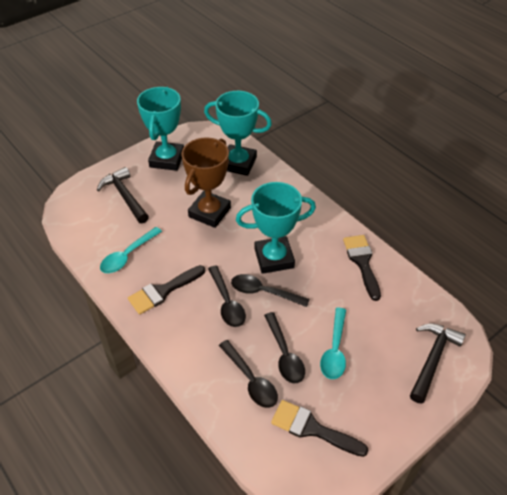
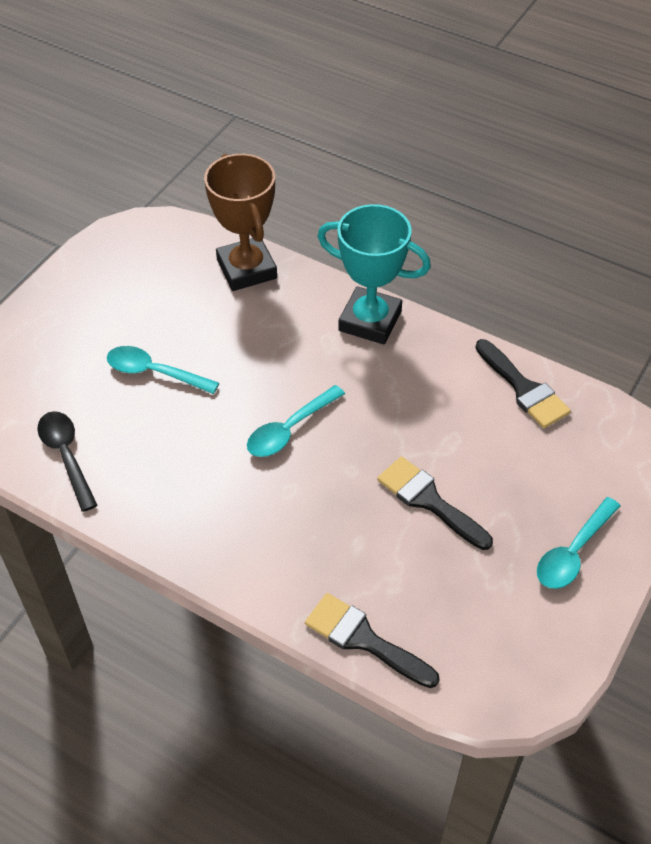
black hammer: 2 -> 0
black spoon: 4 -> 1
turquoise spoon: 2 -> 3
turquoise trophy: 3 -> 1

